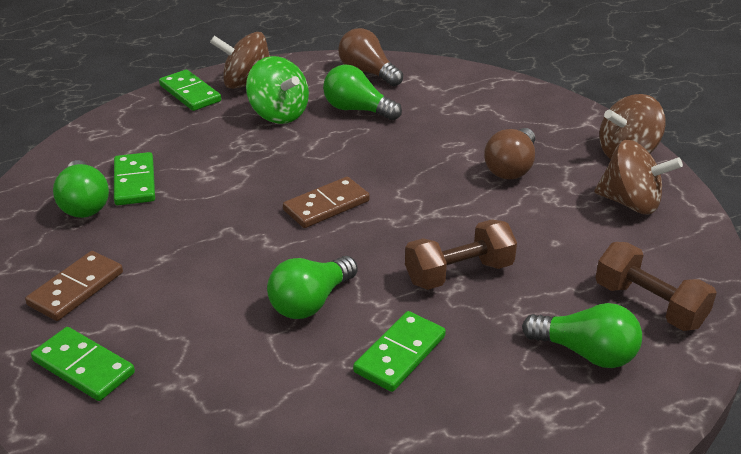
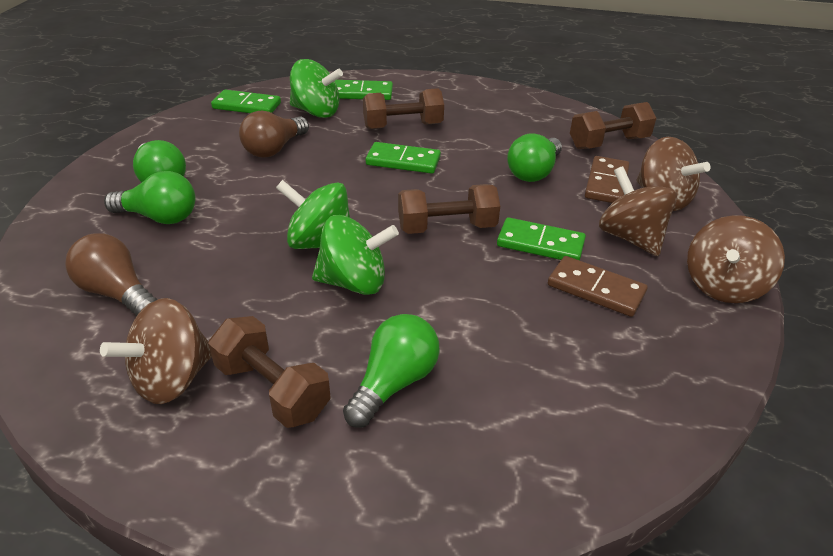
brown dumbbell: 2 -> 4
brown spinning top: 3 -> 4
green spinning top: 1 -> 3

